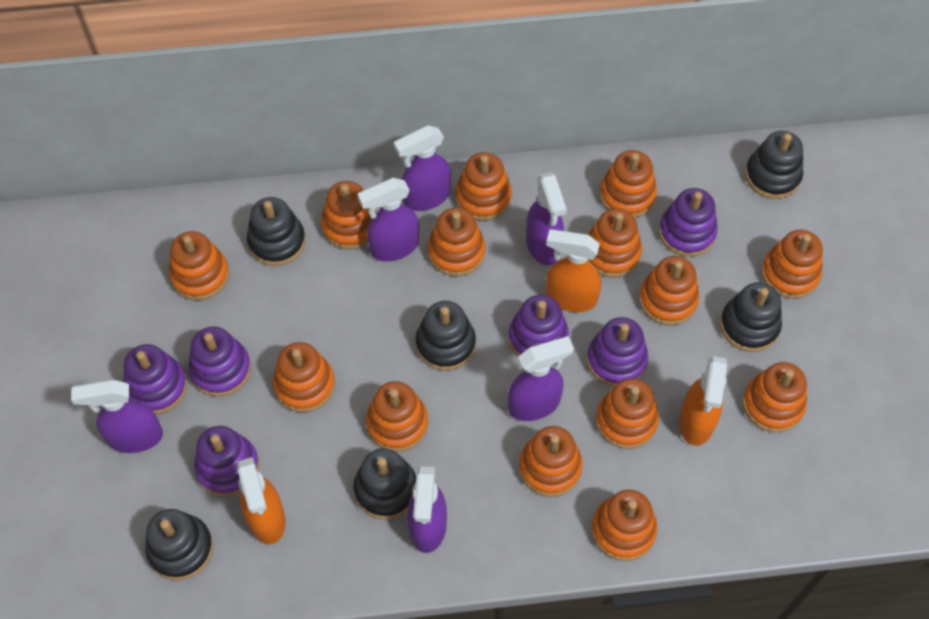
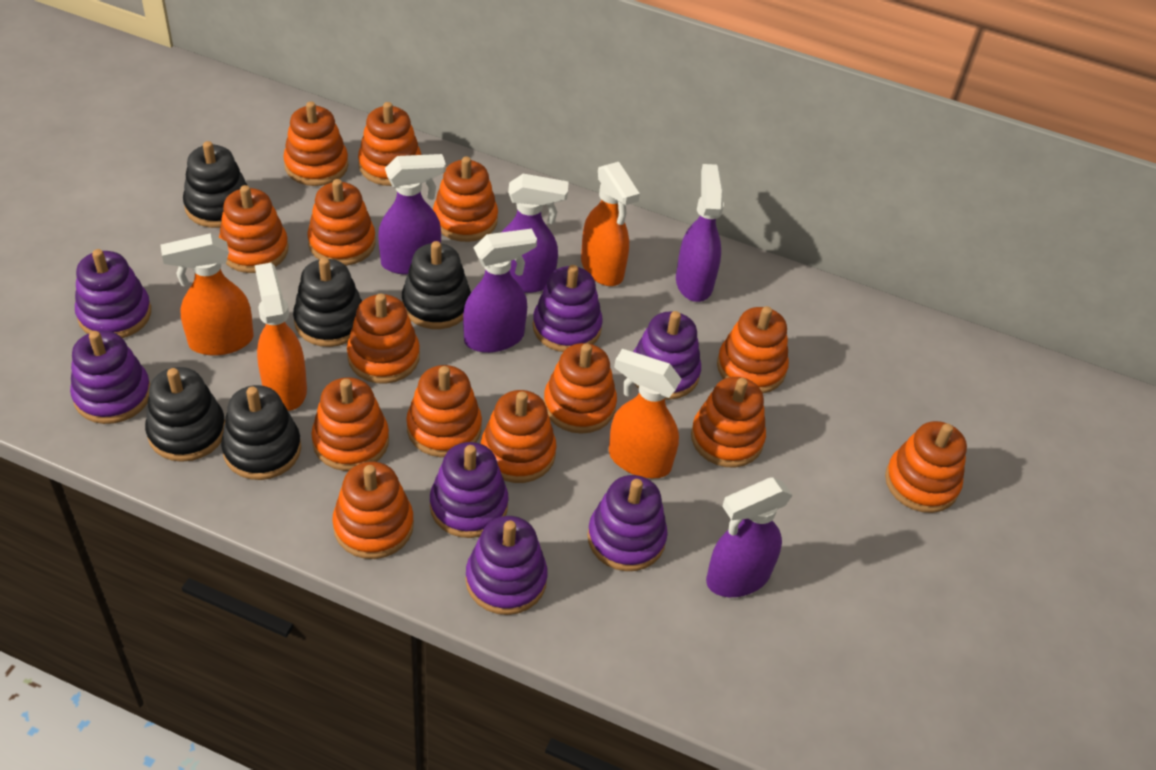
black stacking toy: 6 -> 5
orange spray bottle: 3 -> 4
purple spray bottle: 6 -> 5
purple stacking toy: 6 -> 7

